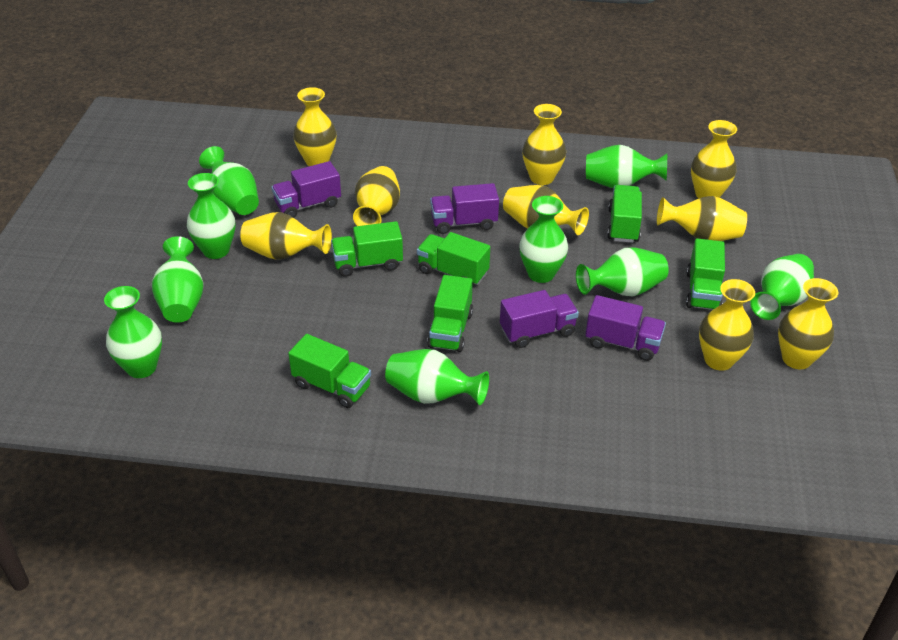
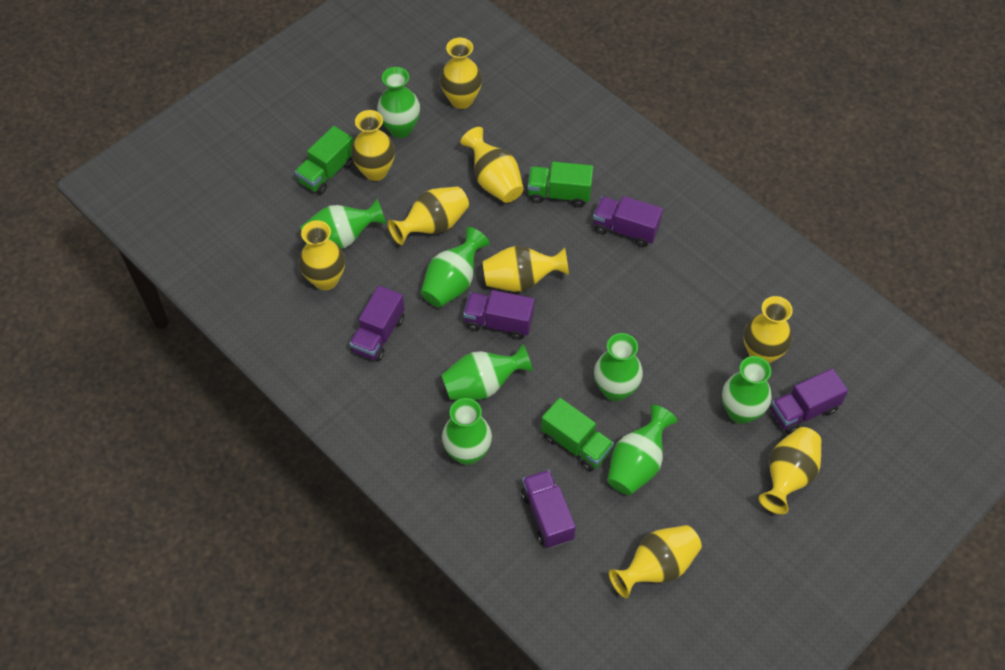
green truck: 6 -> 3
green vase: 9 -> 8
purple truck: 4 -> 5

